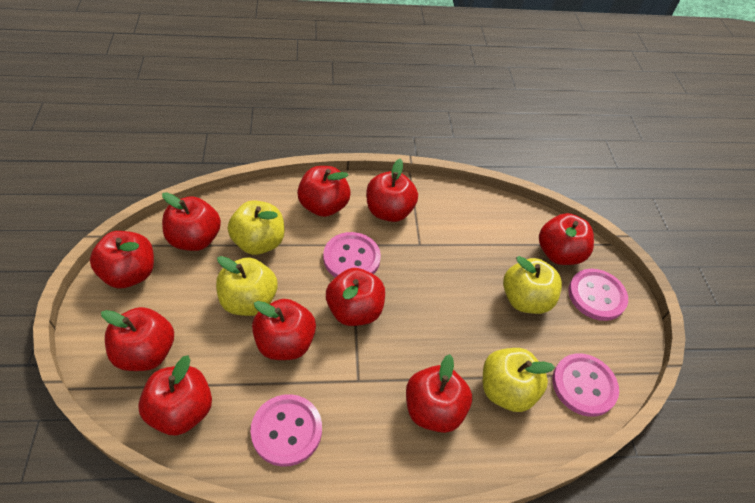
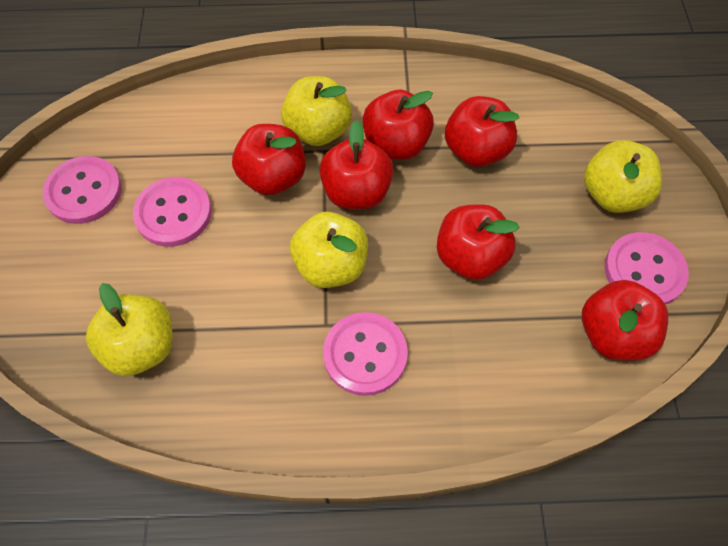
red apple: 10 -> 6

